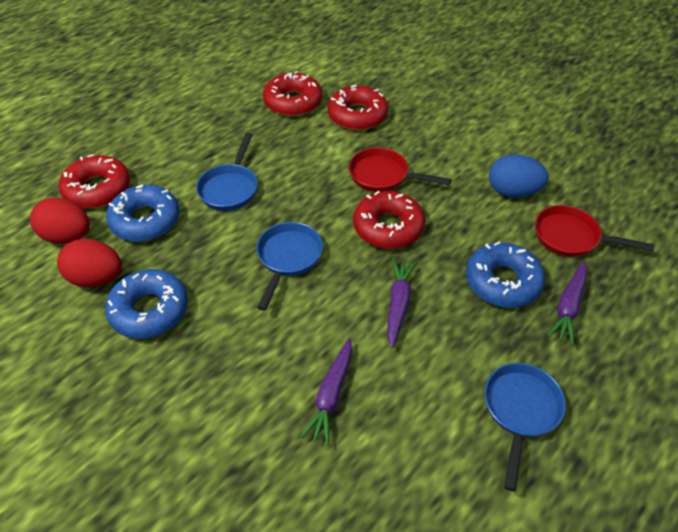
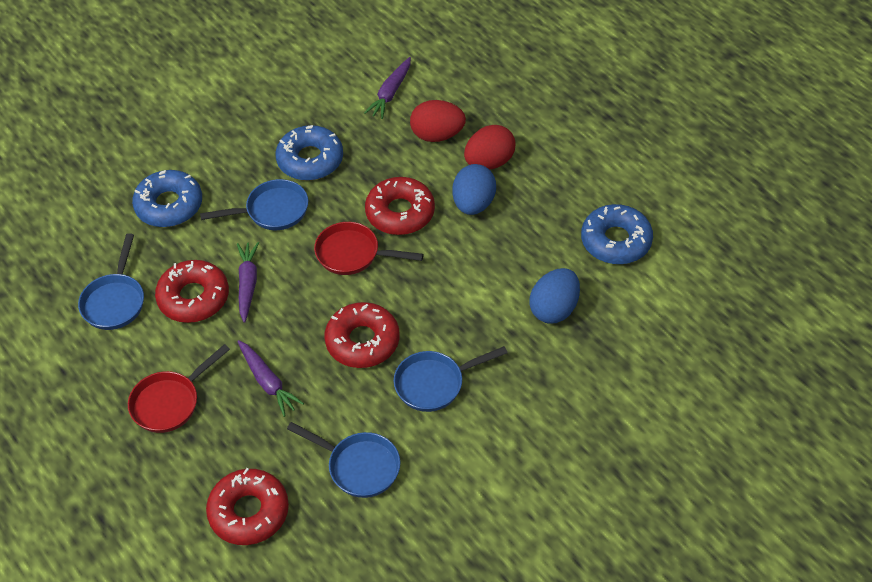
blue egg: 1 -> 2
blue pan: 3 -> 4

